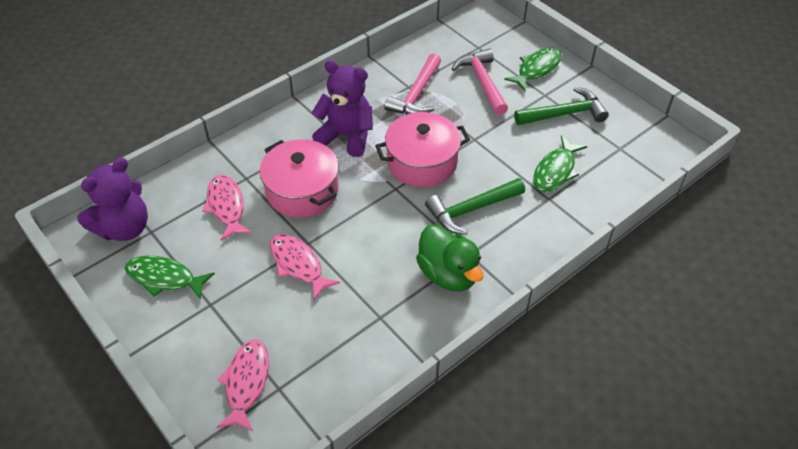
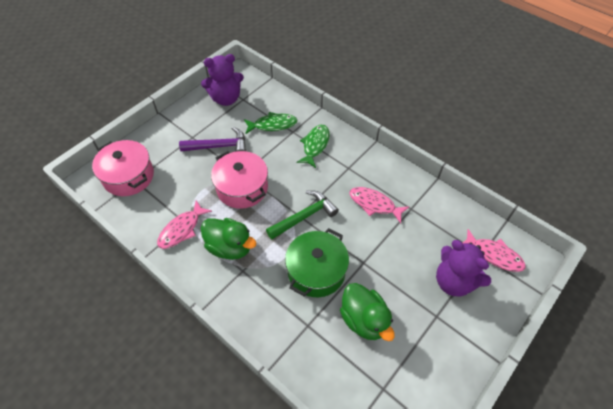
green duck: 1 -> 2
green fish: 3 -> 2
green hammer: 2 -> 1
green pot: 0 -> 1
pink hammer: 2 -> 0
purple hammer: 0 -> 1

